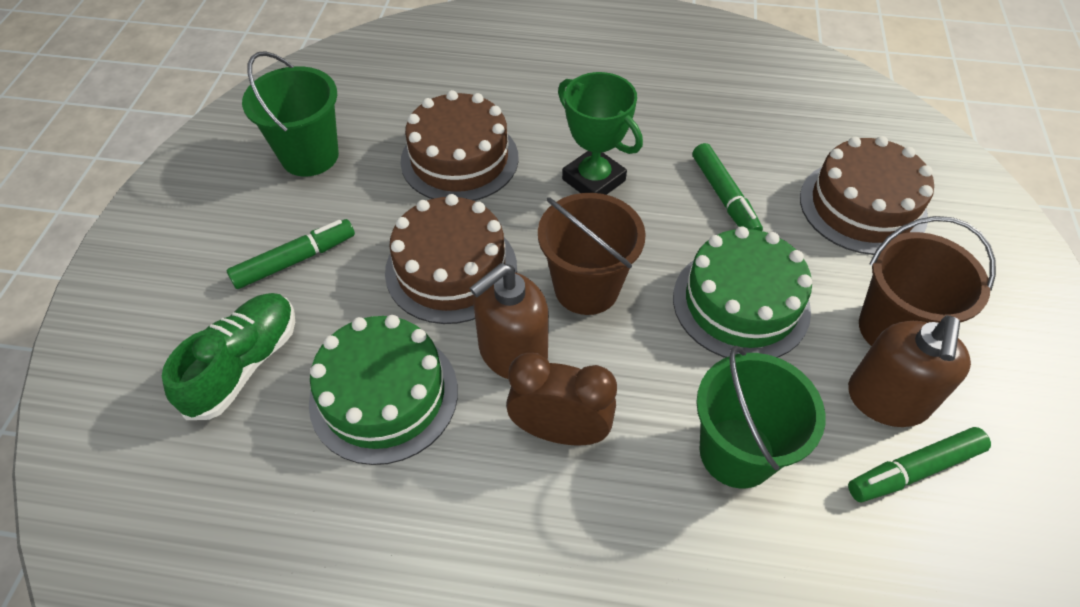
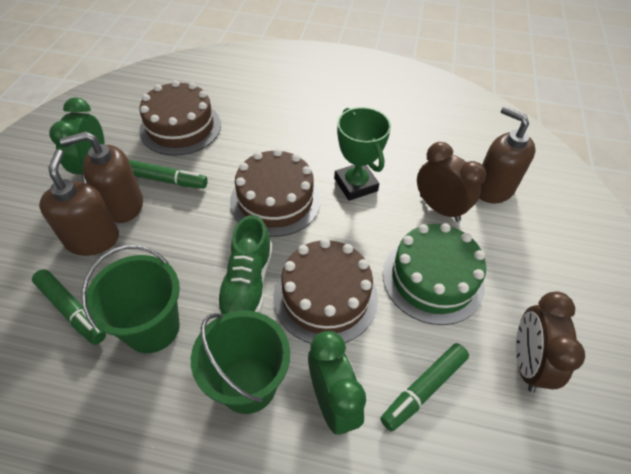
brown bucket: 2 -> 0
brown clock: 1 -> 2
brown soap dispenser: 2 -> 3
green cake: 2 -> 1
green clock: 0 -> 2

